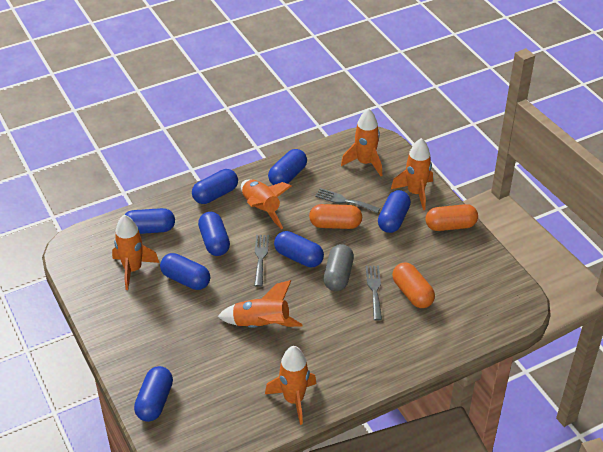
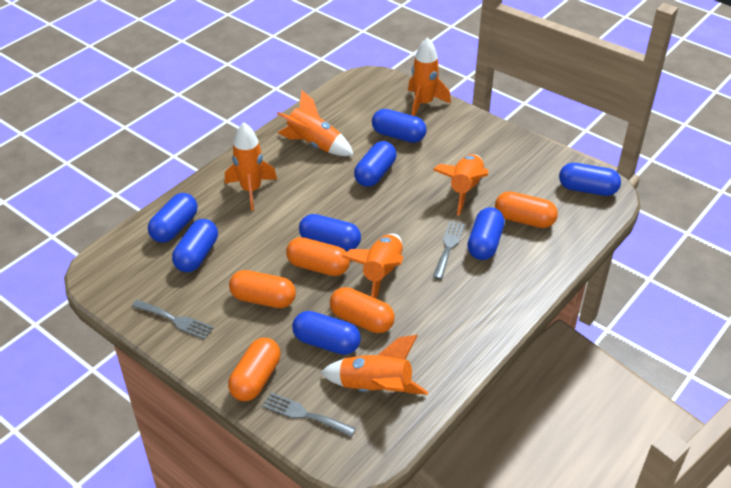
grey capsule: 1 -> 0
orange capsule: 3 -> 5

